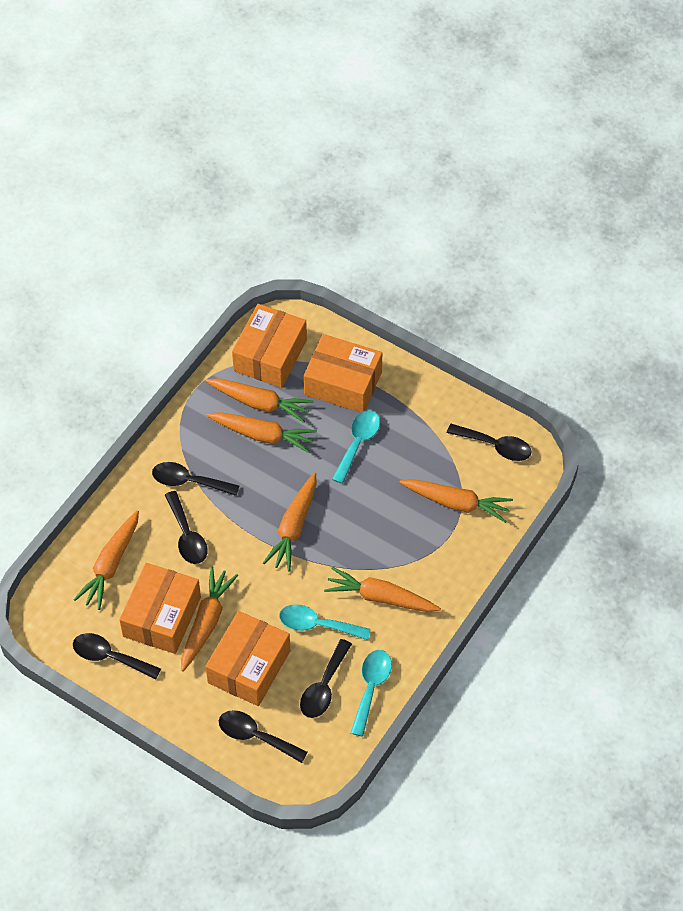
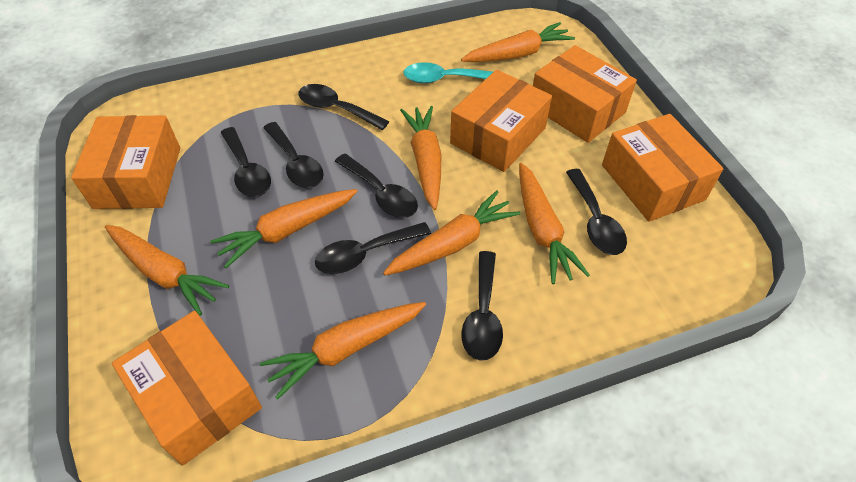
black spoon: 6 -> 7
orange box: 4 -> 5
turquoise spoon: 3 -> 1

